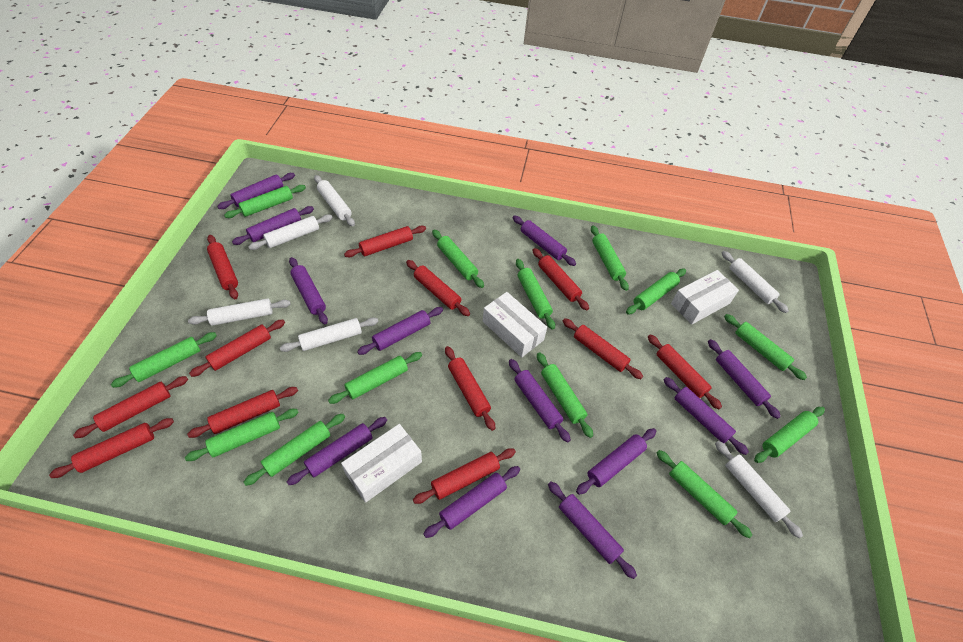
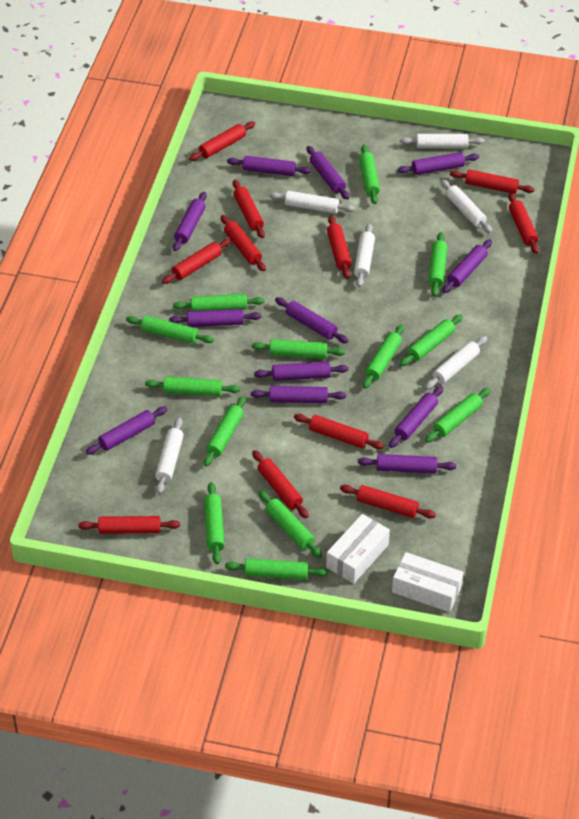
red rolling pin: 12 -> 11
white box: 3 -> 2

